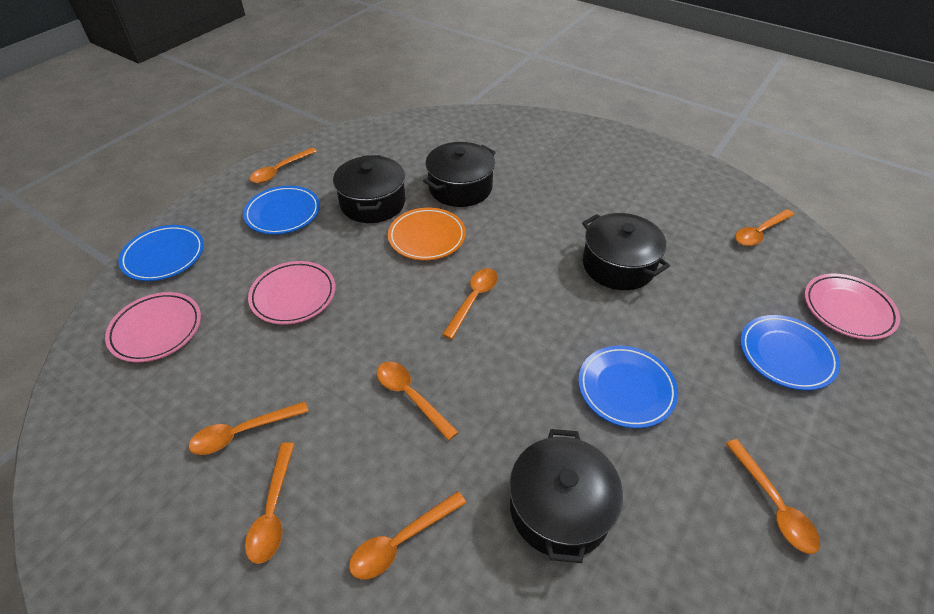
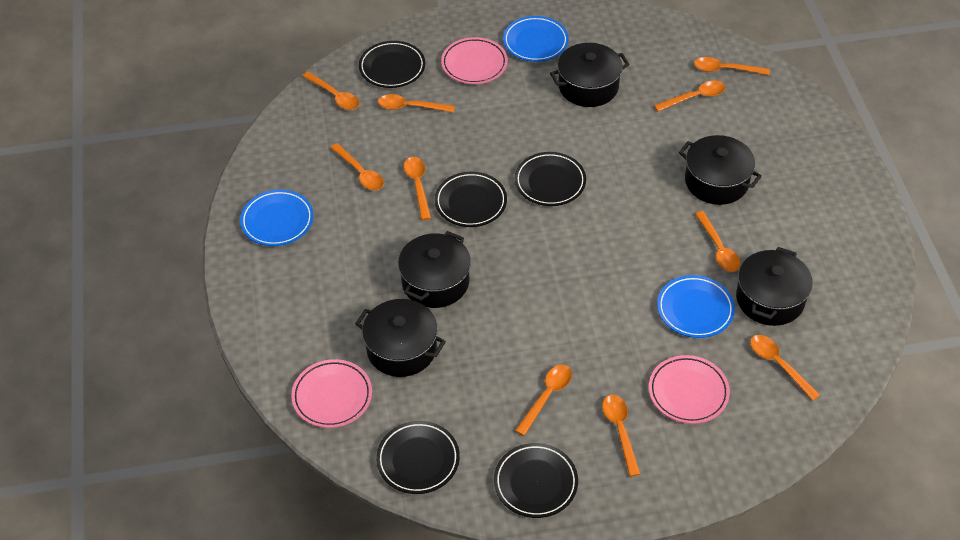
black plate: 0 -> 5
black pot: 4 -> 5
blue plate: 4 -> 3
orange plate: 1 -> 0
orange spoon: 8 -> 10

